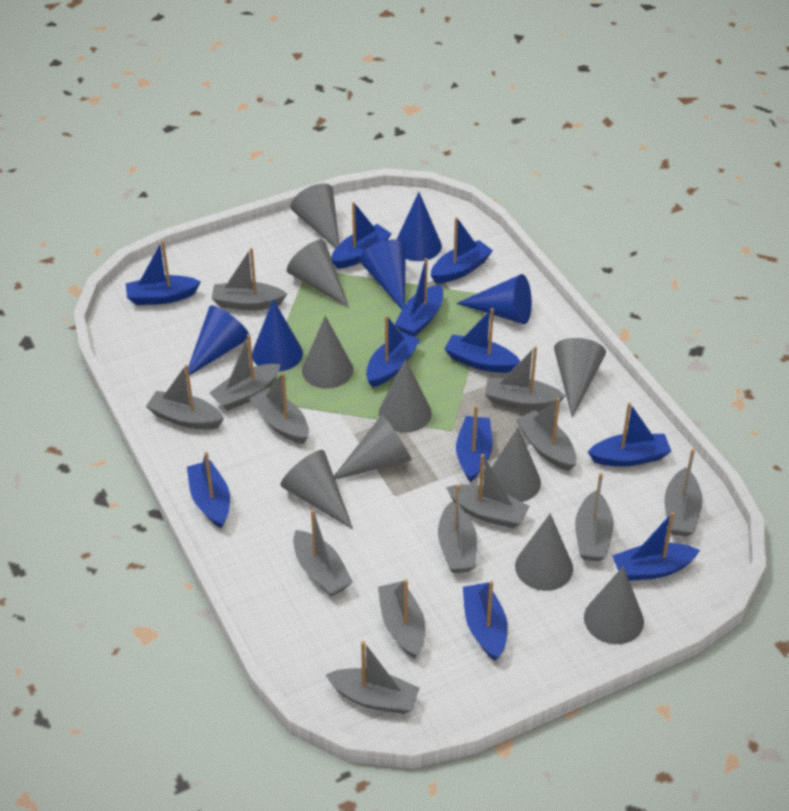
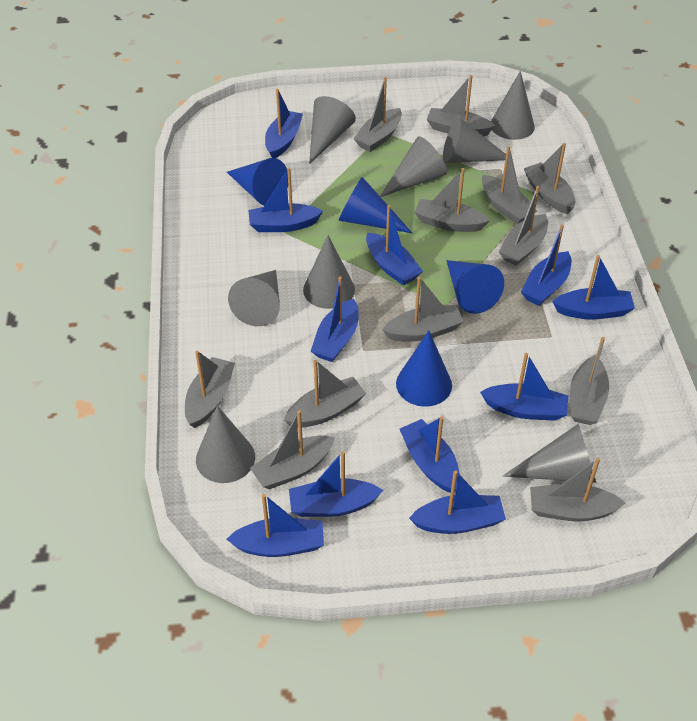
blue cone: 5 -> 4
grey boat: 13 -> 12
grey cone: 10 -> 8

